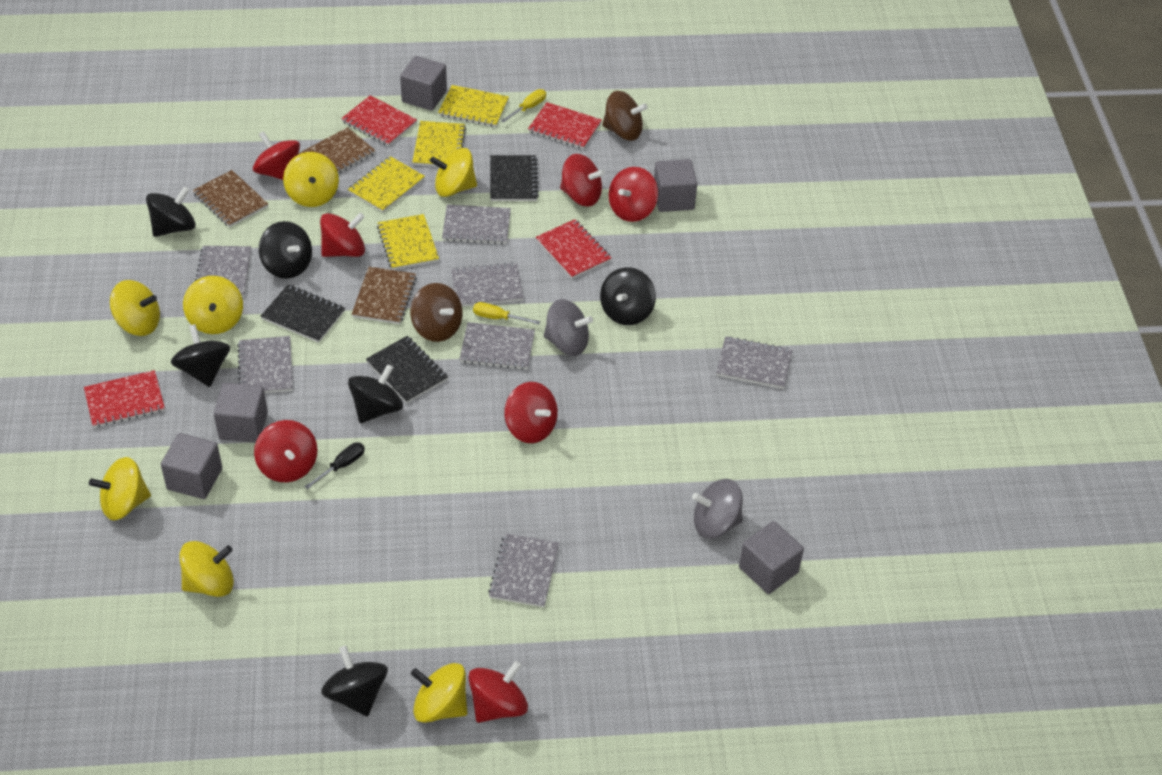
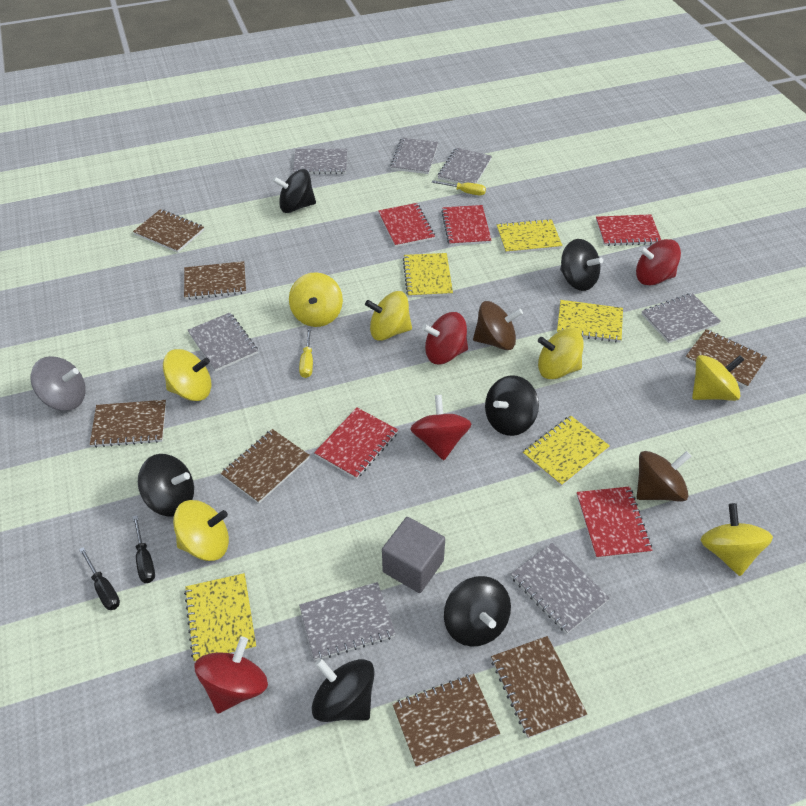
black notebook: 3 -> 0
black screwdriver: 1 -> 2
brown notebook: 3 -> 7
grey cube: 5 -> 1
grey spinning top: 2 -> 1
red notebook: 4 -> 5
red spinning top: 7 -> 4
yellow notebook: 4 -> 5

